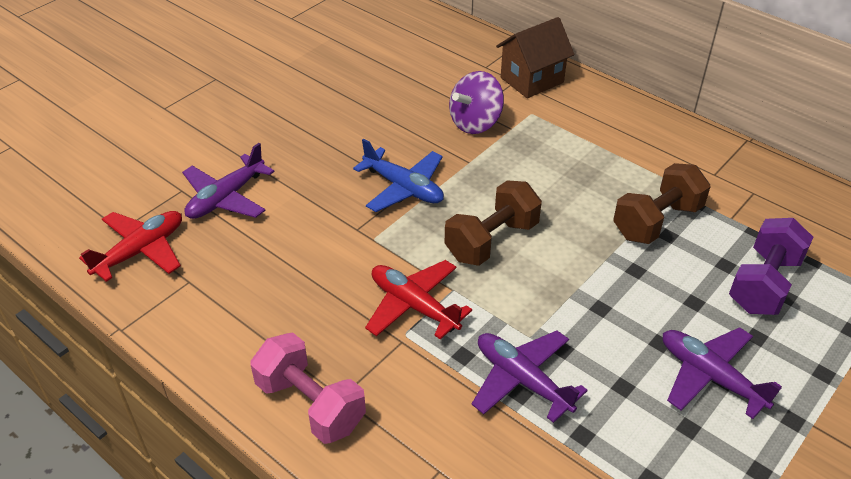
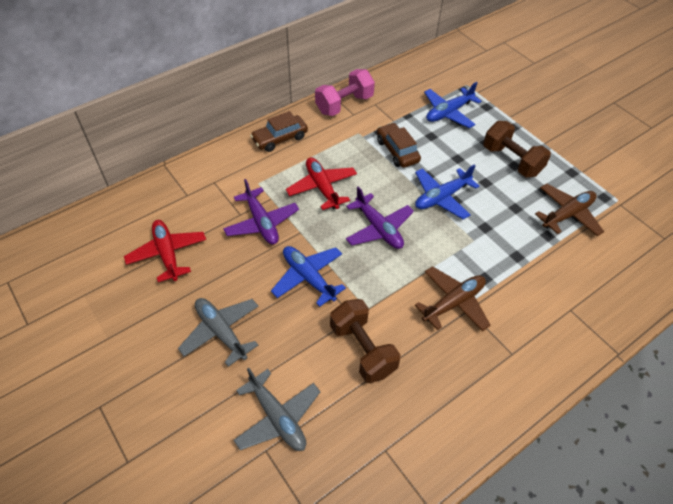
blue plane: 1 -> 3
brown car: 0 -> 2
brown house: 1 -> 0
brown plane: 0 -> 2
grey plane: 0 -> 2
purple dumbbell: 1 -> 0
purple plane: 3 -> 2
purple spinning top: 1 -> 0

